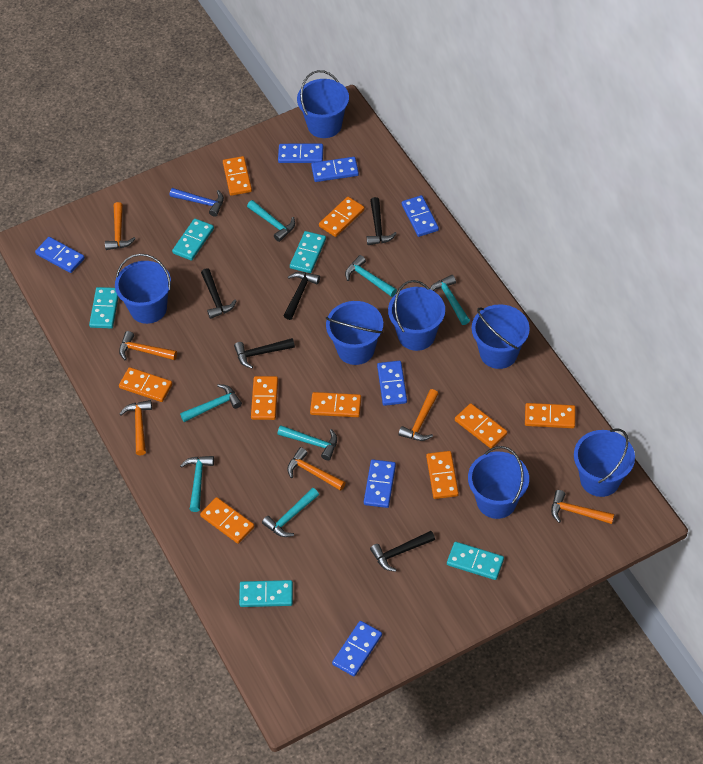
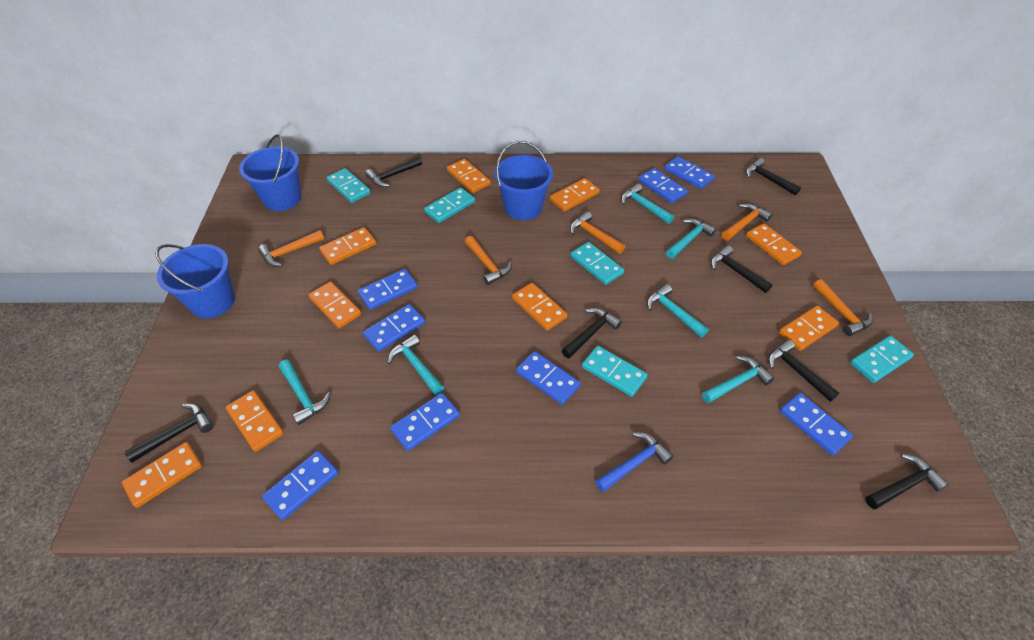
black hammer: 5 -> 7
blue bucket: 7 -> 3
blue domino: 7 -> 8
orange hammer: 6 -> 5
turquoise hammer: 7 -> 6

